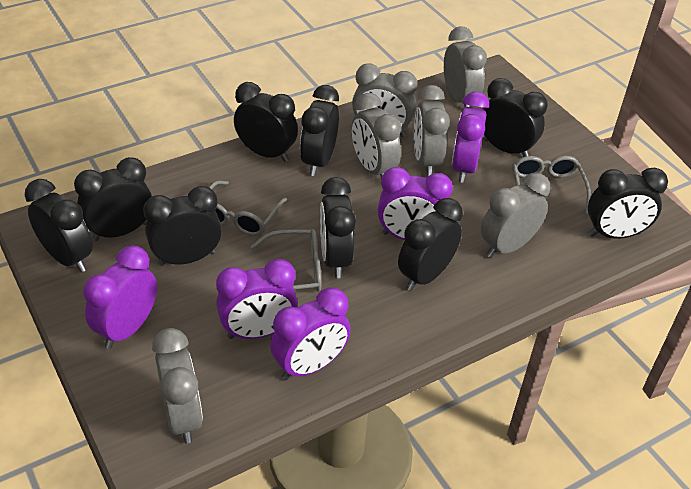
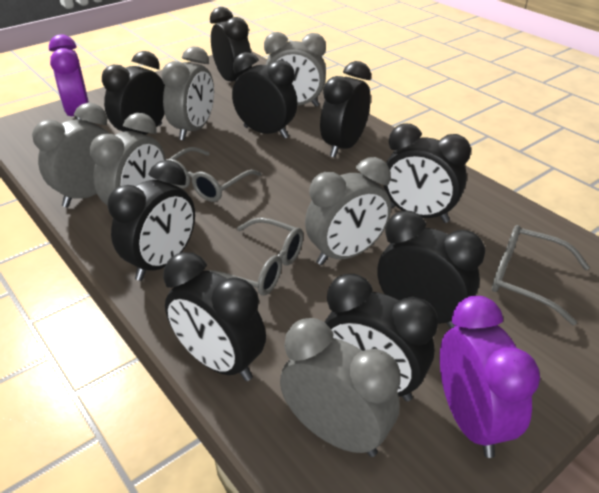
purple clock: 5 -> 2

